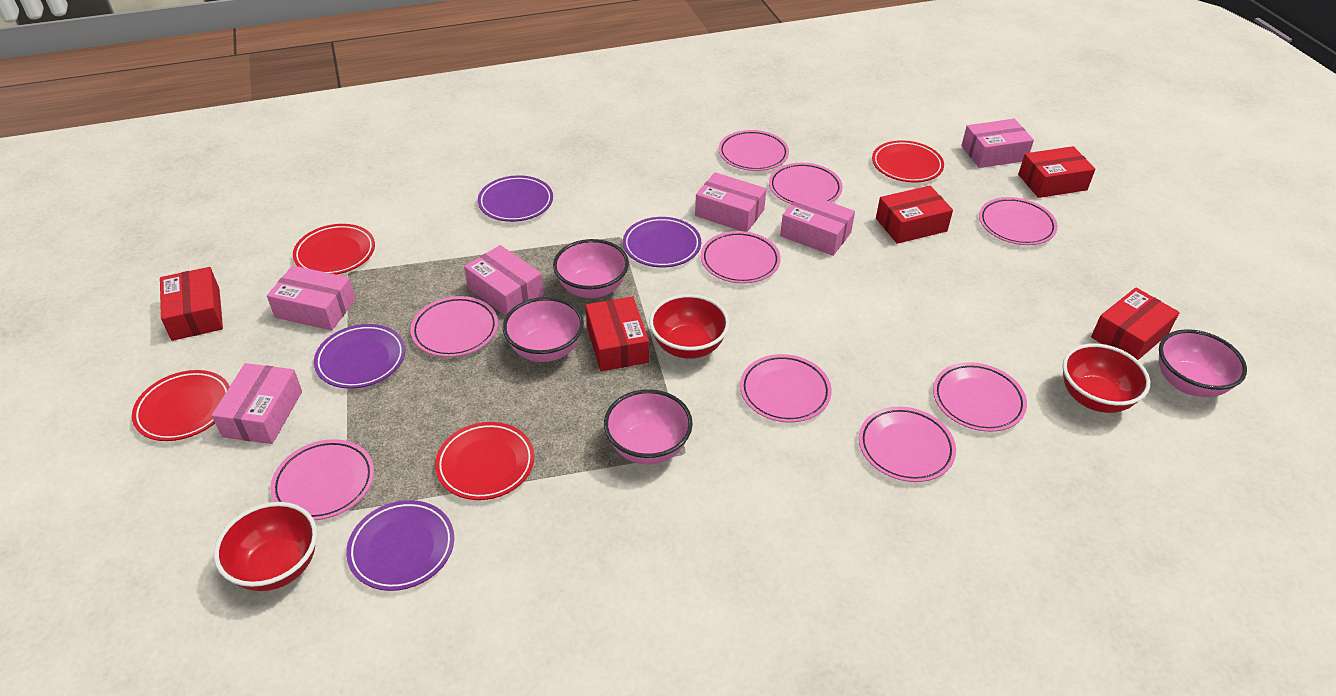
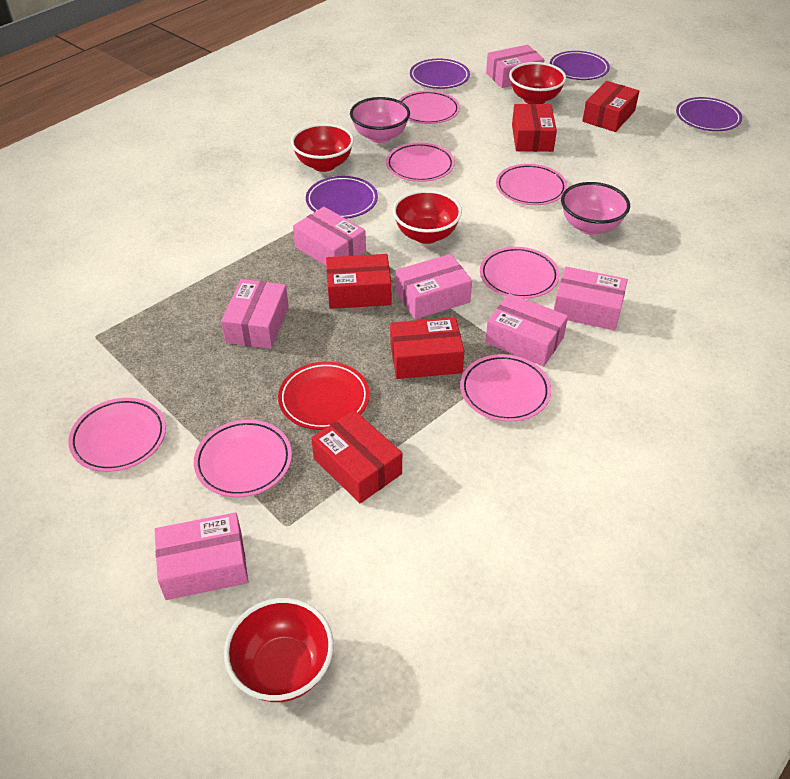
pink bowl: 4 -> 2
pink box: 6 -> 7
pink plate: 9 -> 7
red bowl: 3 -> 4
red plate: 4 -> 1

